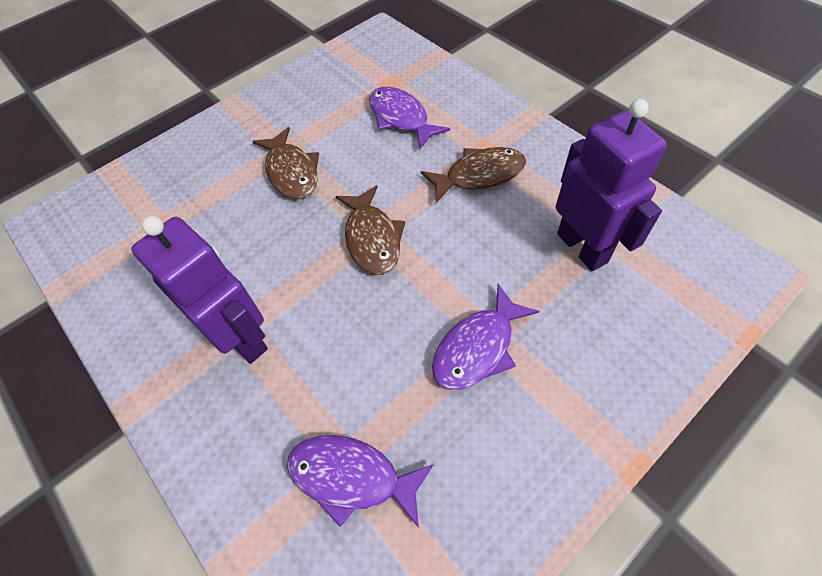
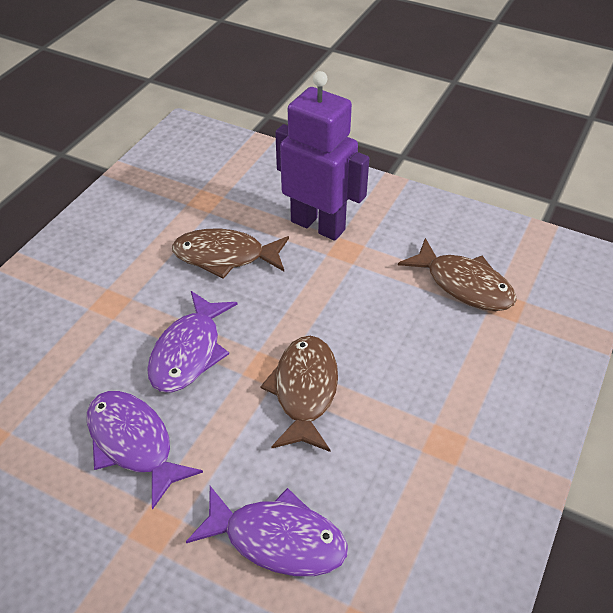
purple robot: 2 -> 1

